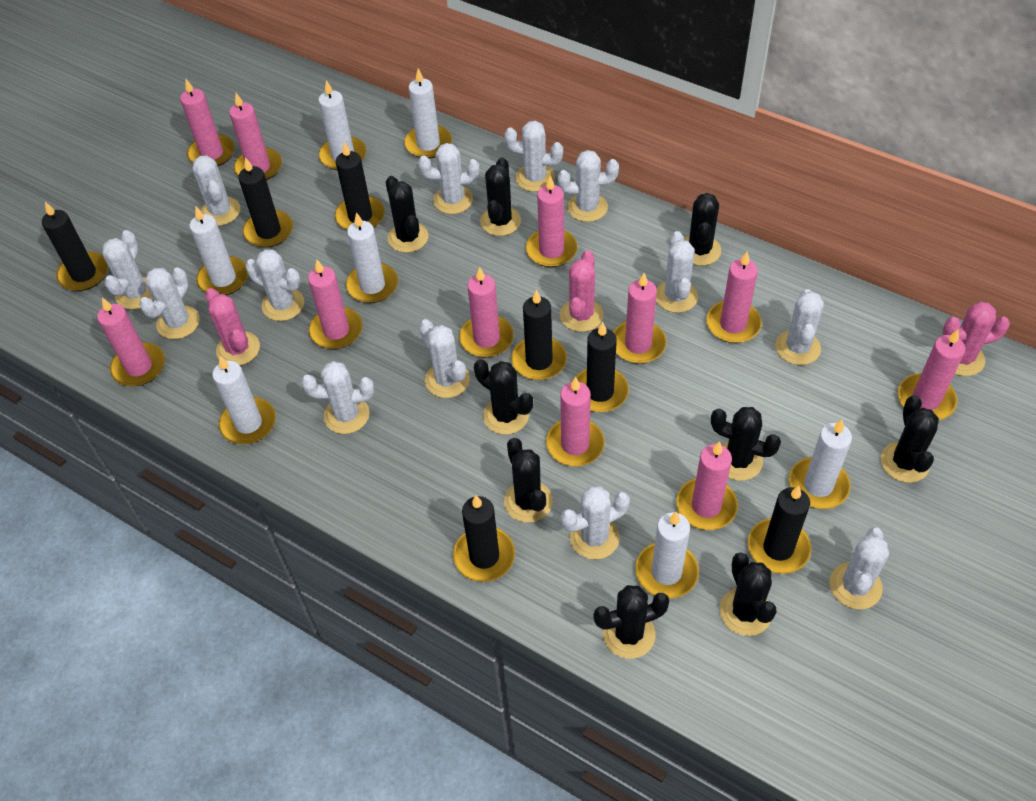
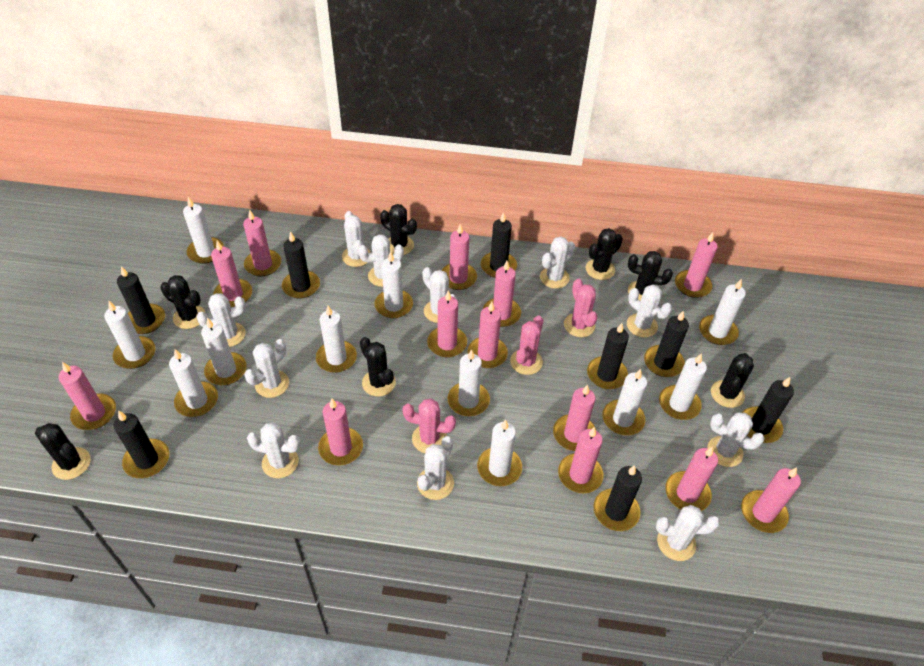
black cactus: 9 -> 7
black candle: 7 -> 8
pink candle: 11 -> 13
white cactus: 13 -> 11
white candle: 7 -> 11

